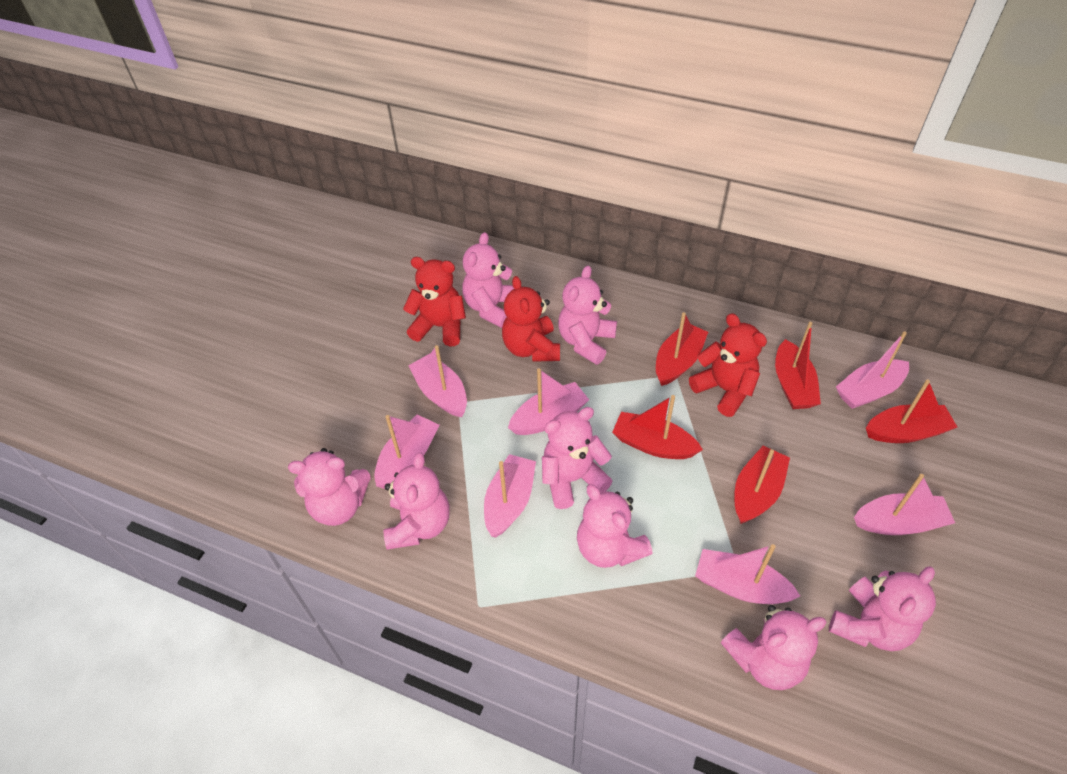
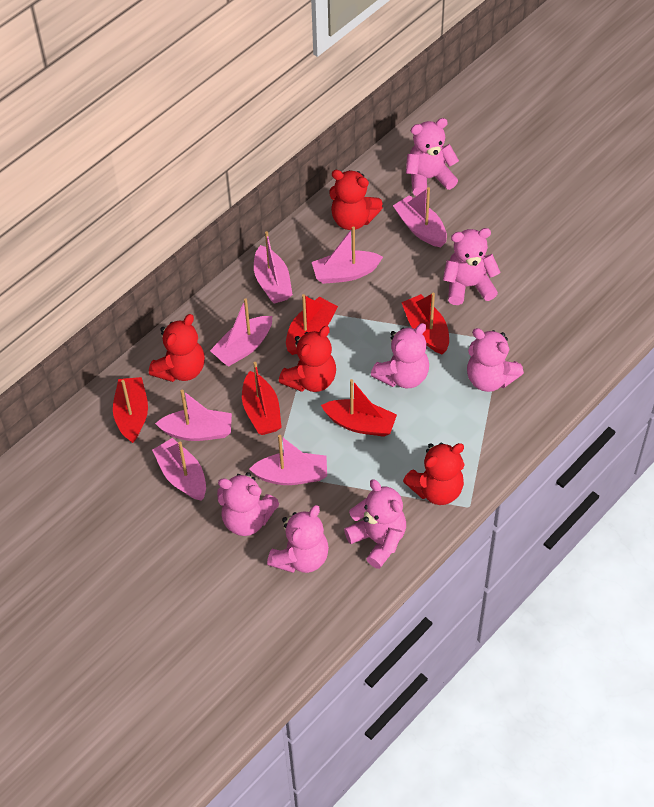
pink teddy bear: 8 -> 7
red teddy bear: 3 -> 4

